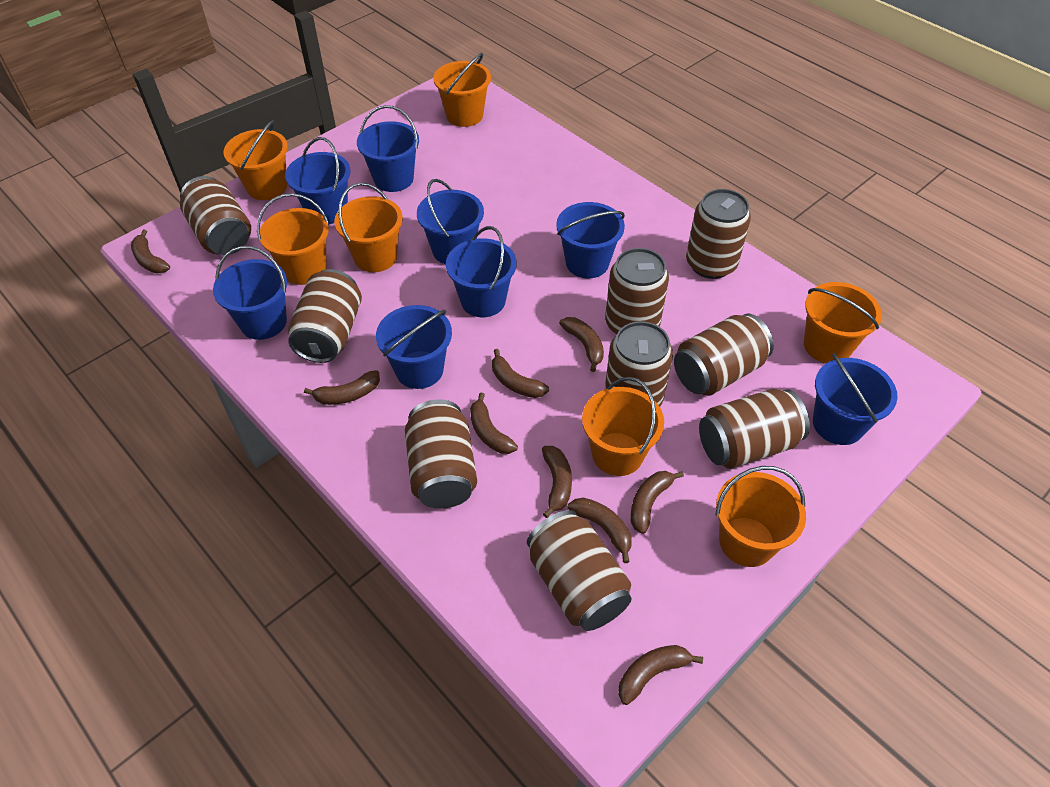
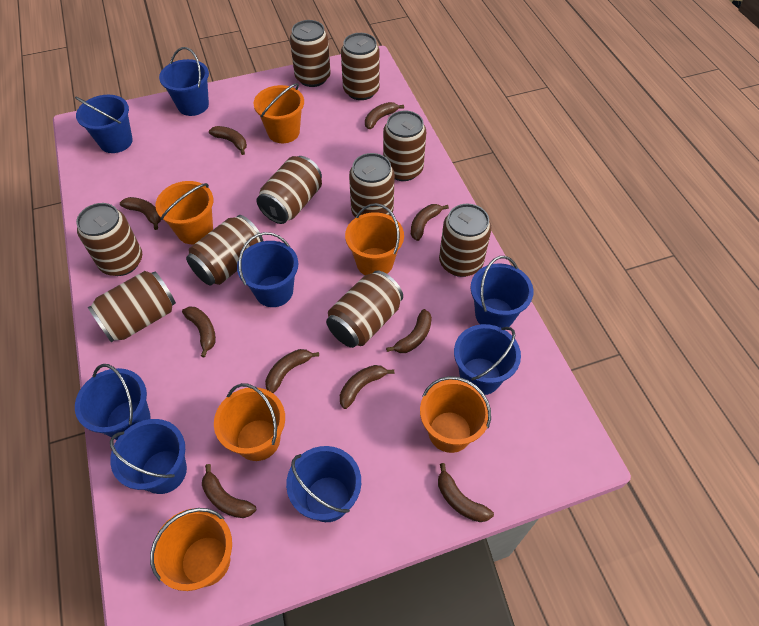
brown banana: 9 -> 10
brown can: 9 -> 10
orange bucket: 7 -> 6

